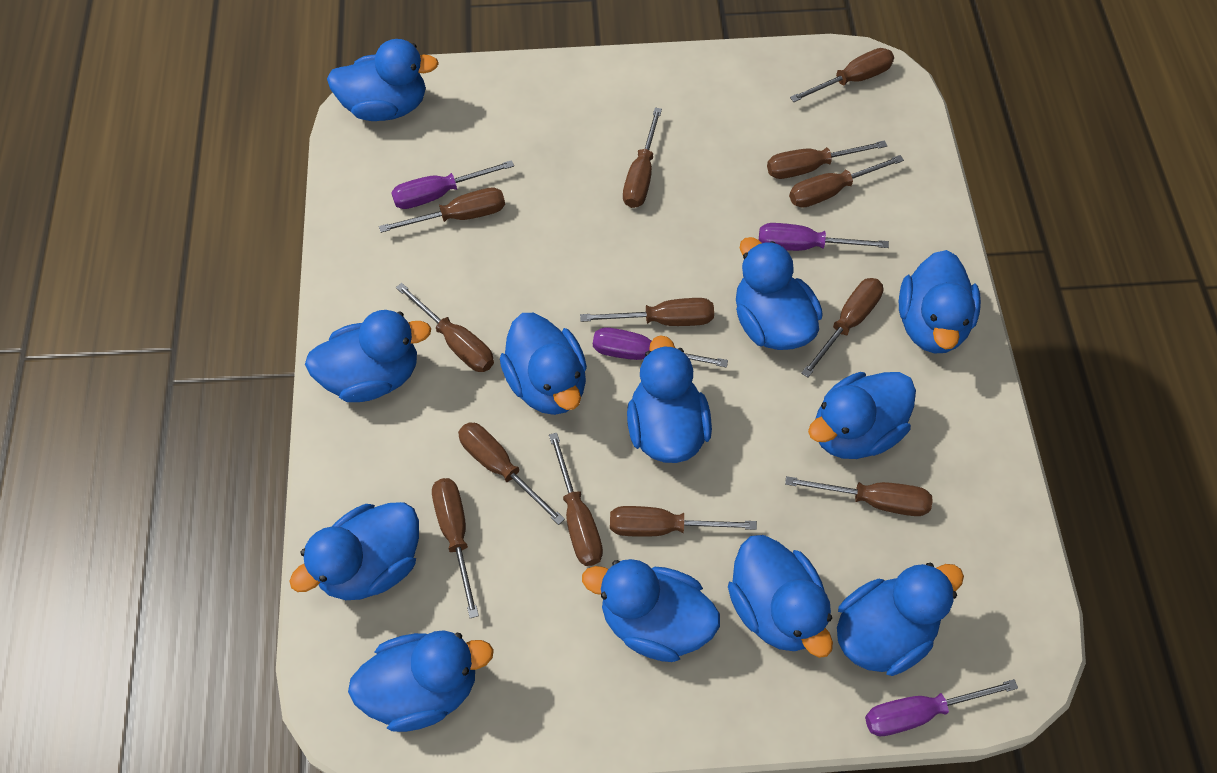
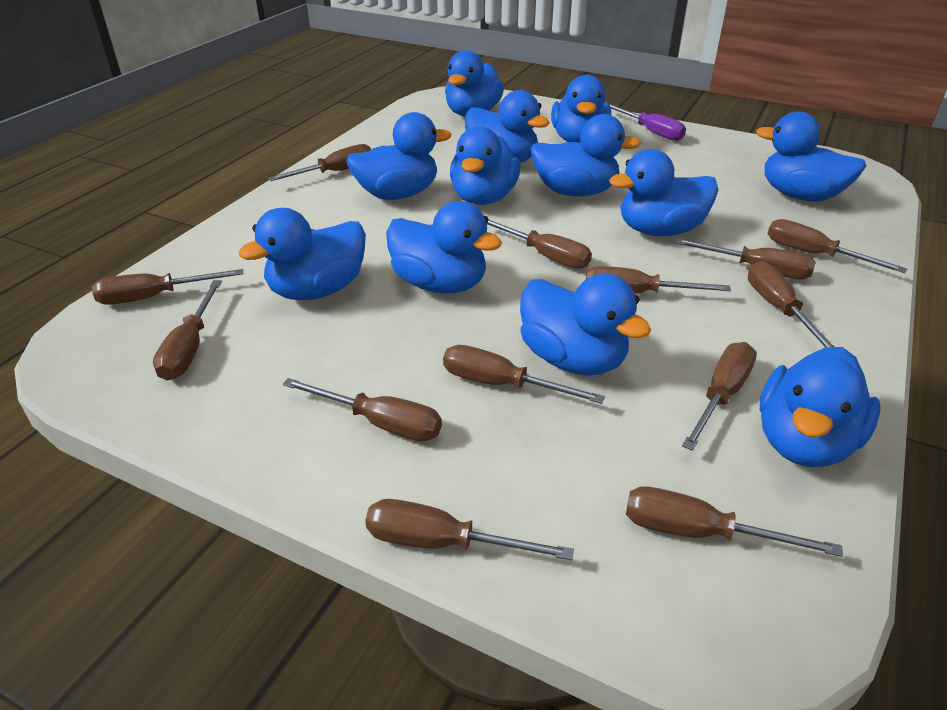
purple screwdriver: 4 -> 1

